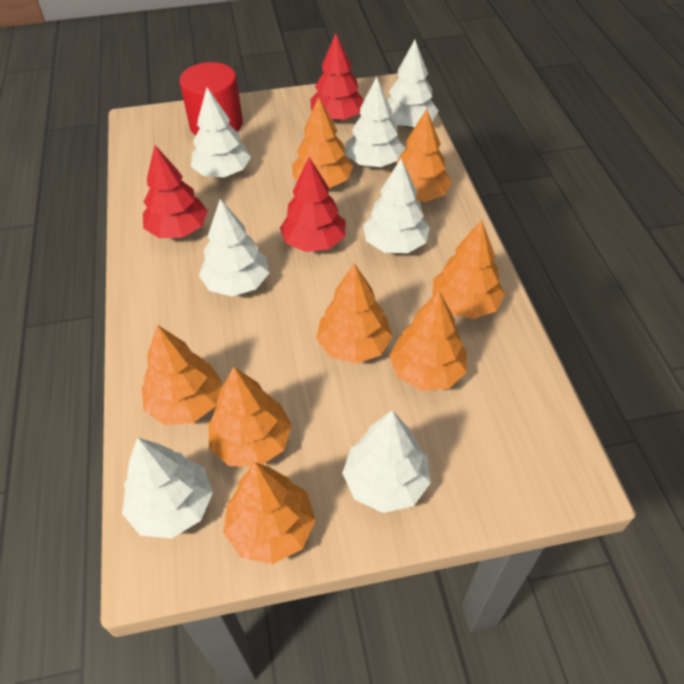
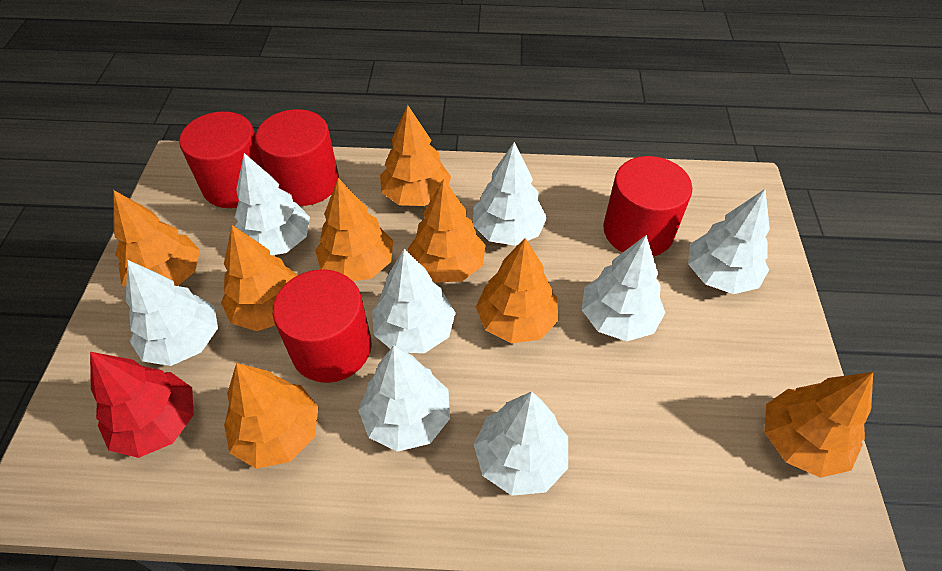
red cylinder: 1 -> 4
red tree: 3 -> 1
white tree: 7 -> 8

